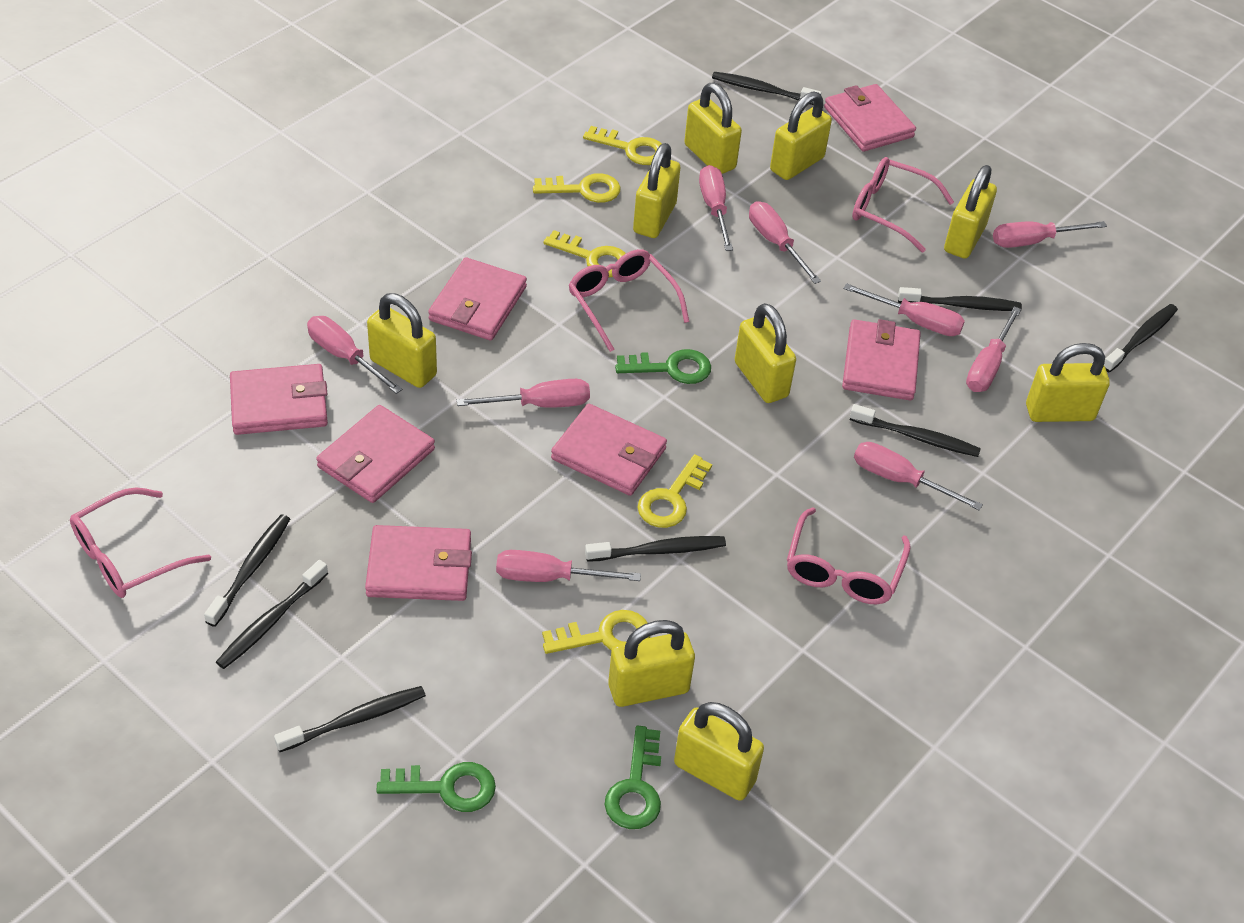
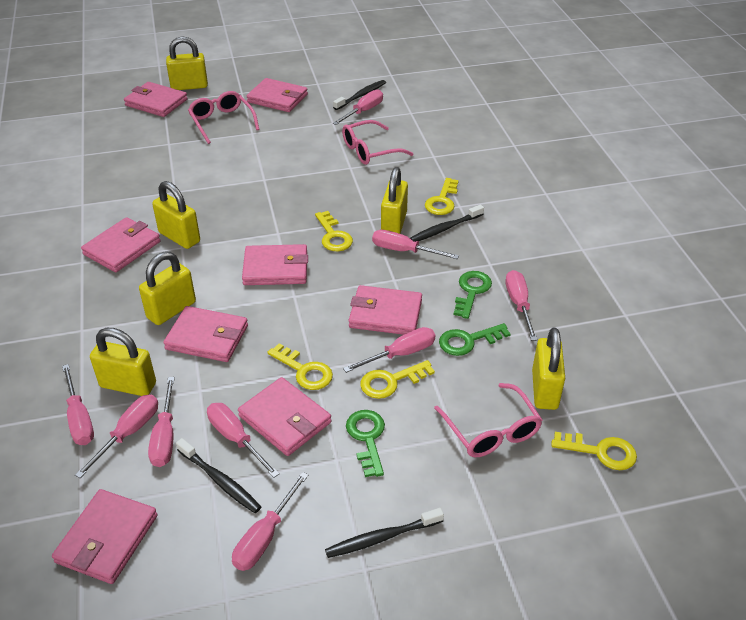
black toothbrush: 8 -> 4
pink glasses: 4 -> 3
pink wallet: 7 -> 8
yellow padlock: 9 -> 6

